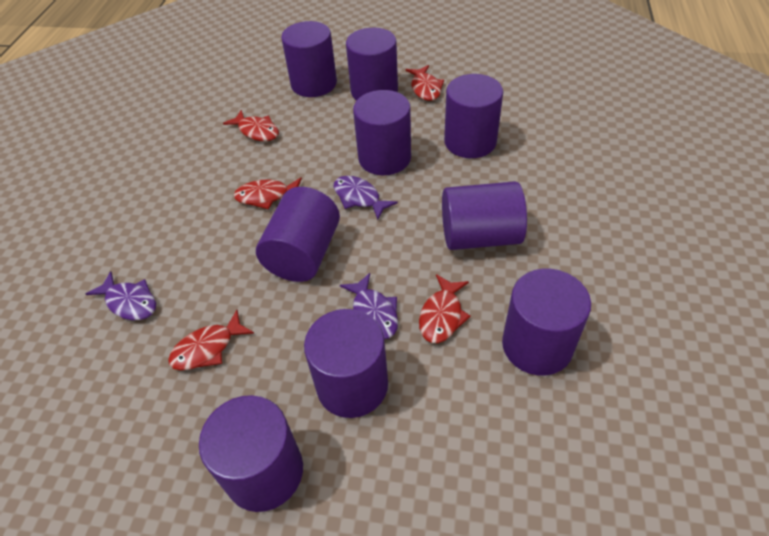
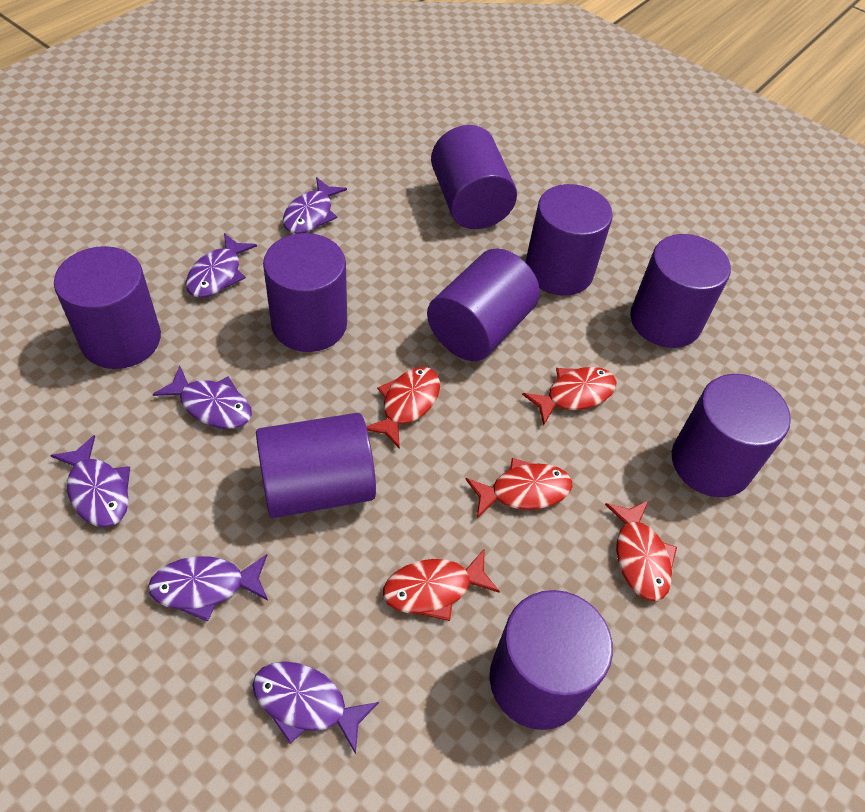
purple fish: 3 -> 6

